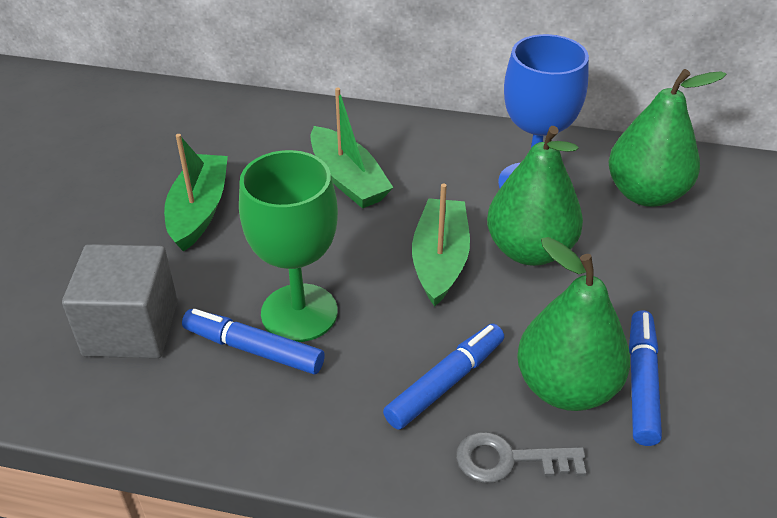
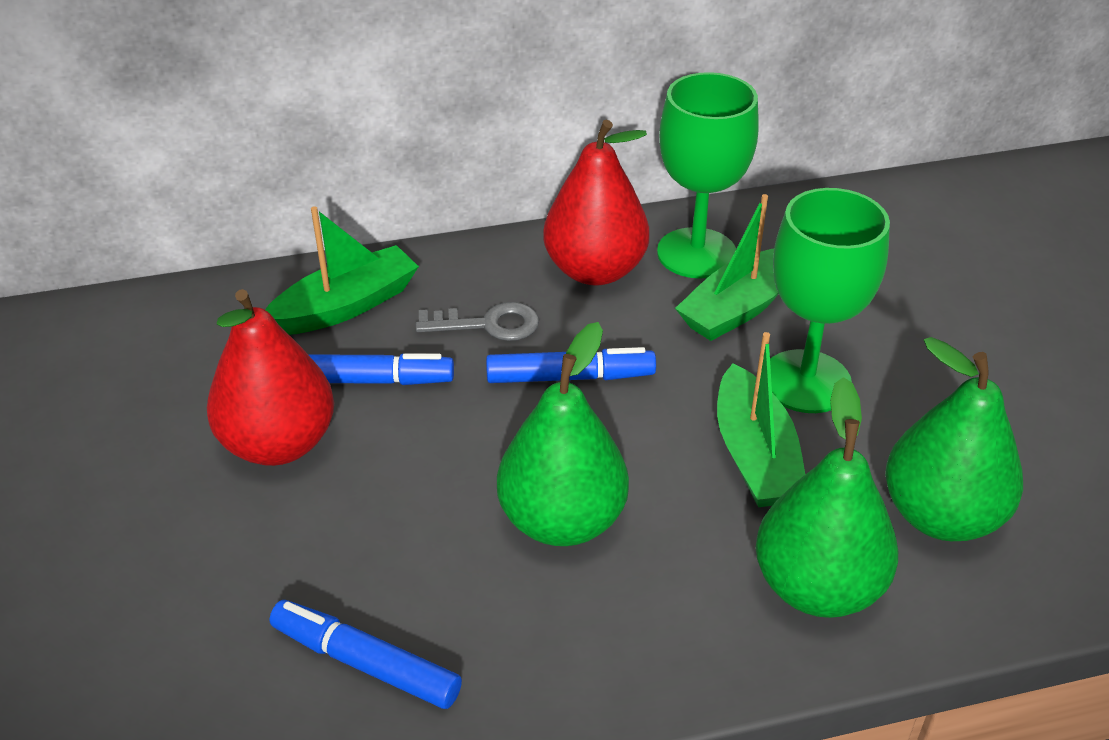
blue goblet: 1 -> 0
green goblet: 1 -> 2
grey cube: 1 -> 0
red pear: 0 -> 2

